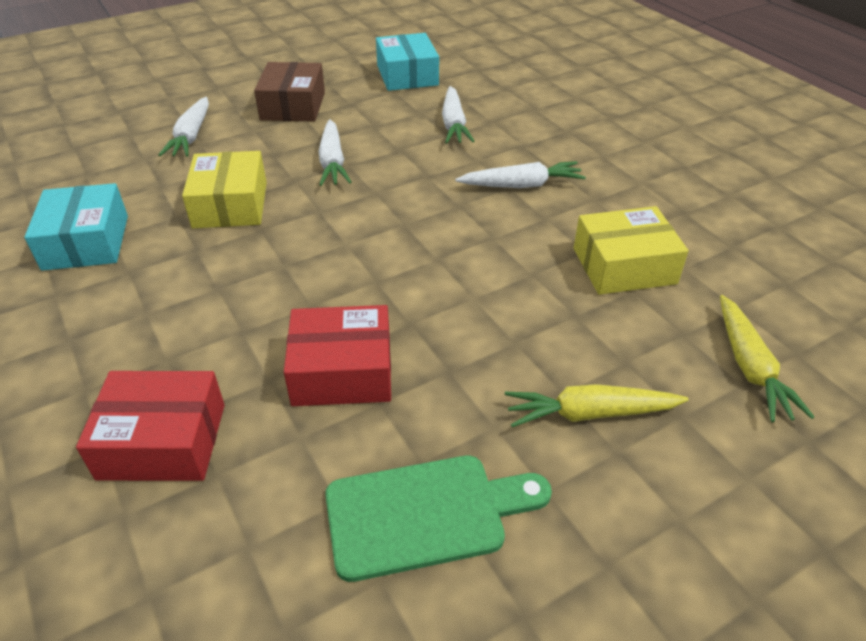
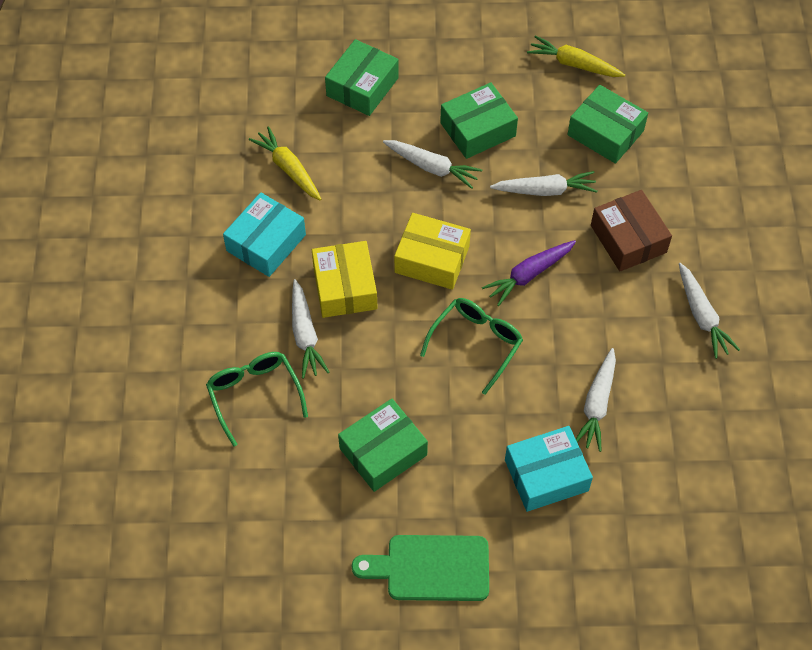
green box: 0 -> 4
green glasses: 0 -> 2
purple carrot: 0 -> 1
red box: 2 -> 0
white carrot: 4 -> 5

